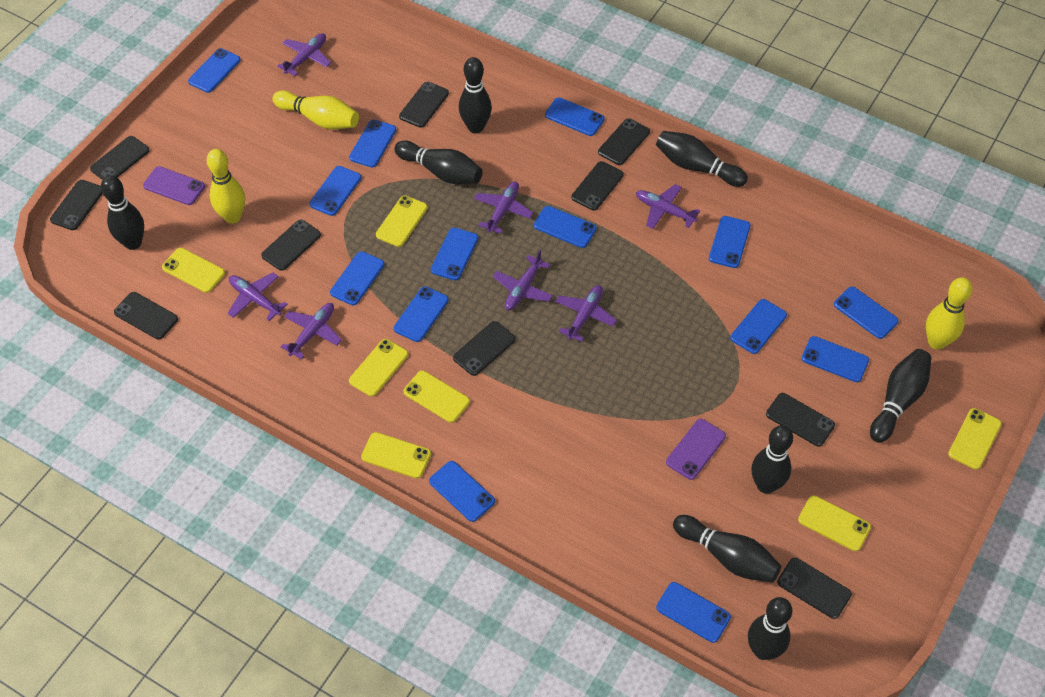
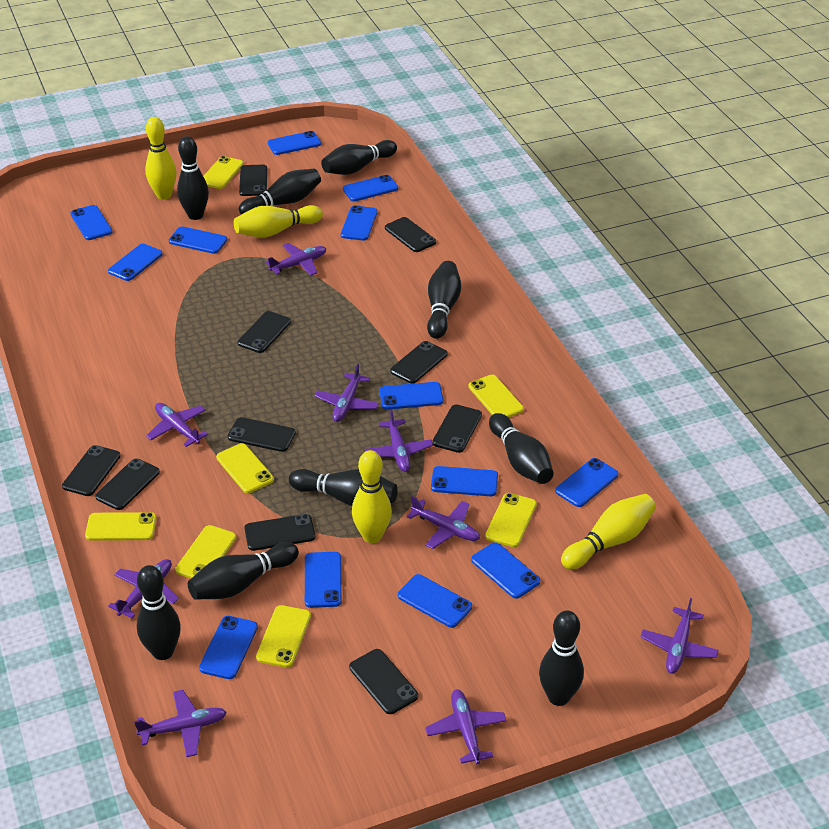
black bowling pin: 8 -> 9
blue phone: 14 -> 13
purple phone: 2 -> 0
purple plane: 7 -> 9
yellow bowling pin: 3 -> 4

